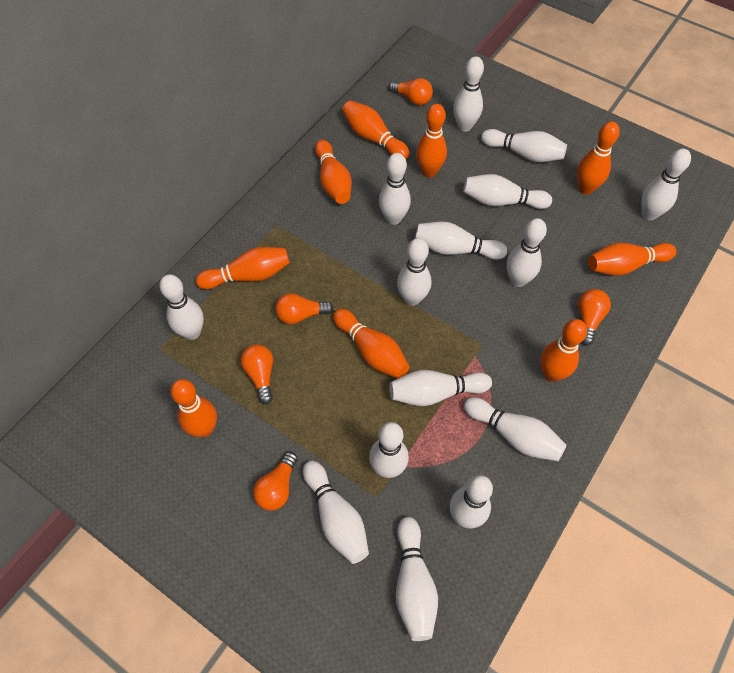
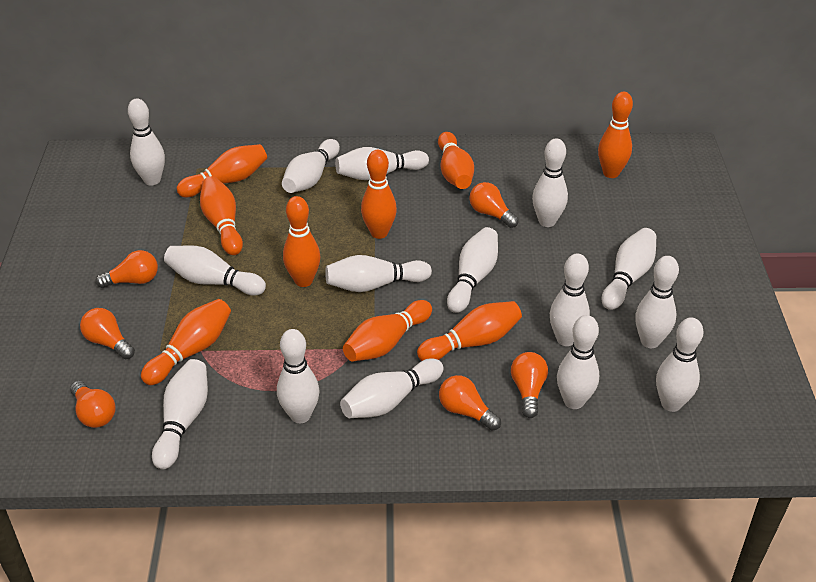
orange light bulb: 5 -> 6

